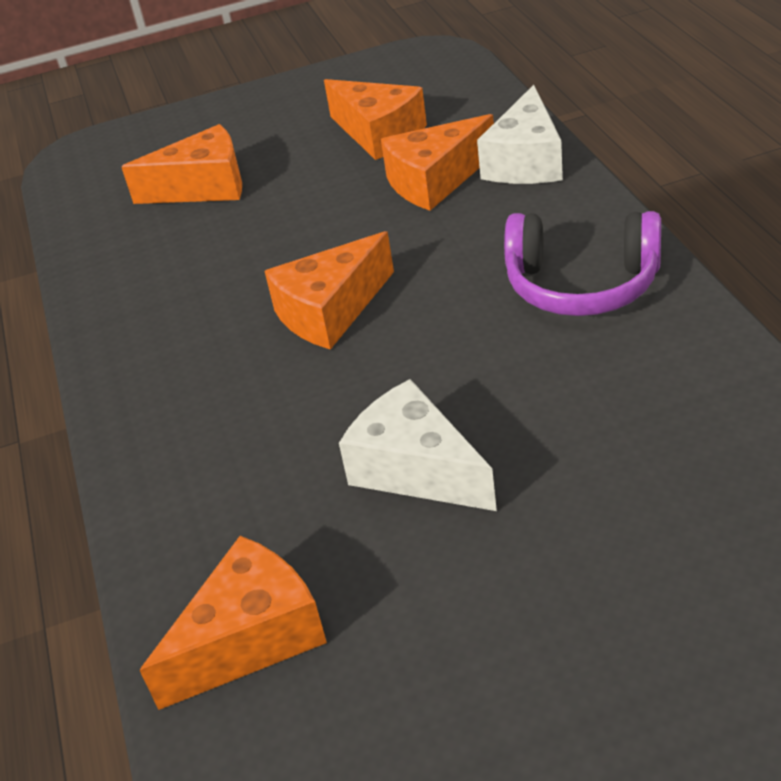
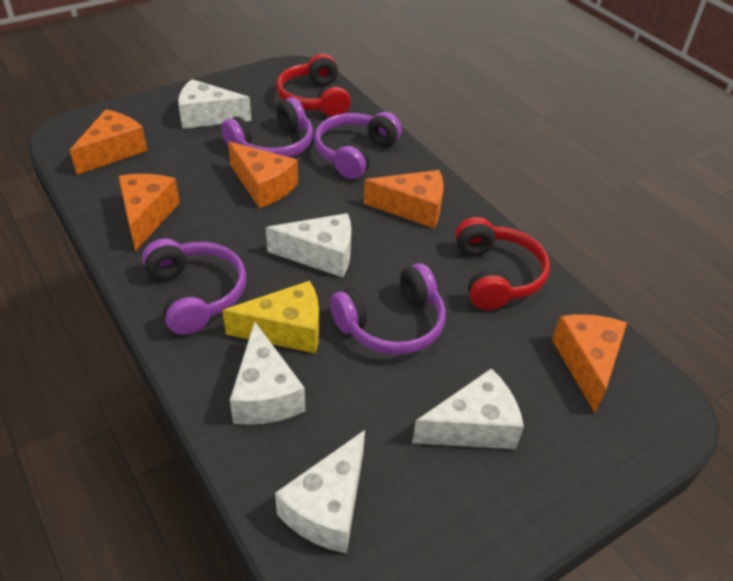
purple headphones: 1 -> 4
red headphones: 0 -> 2
white cheese: 2 -> 5
yellow cheese: 0 -> 1

